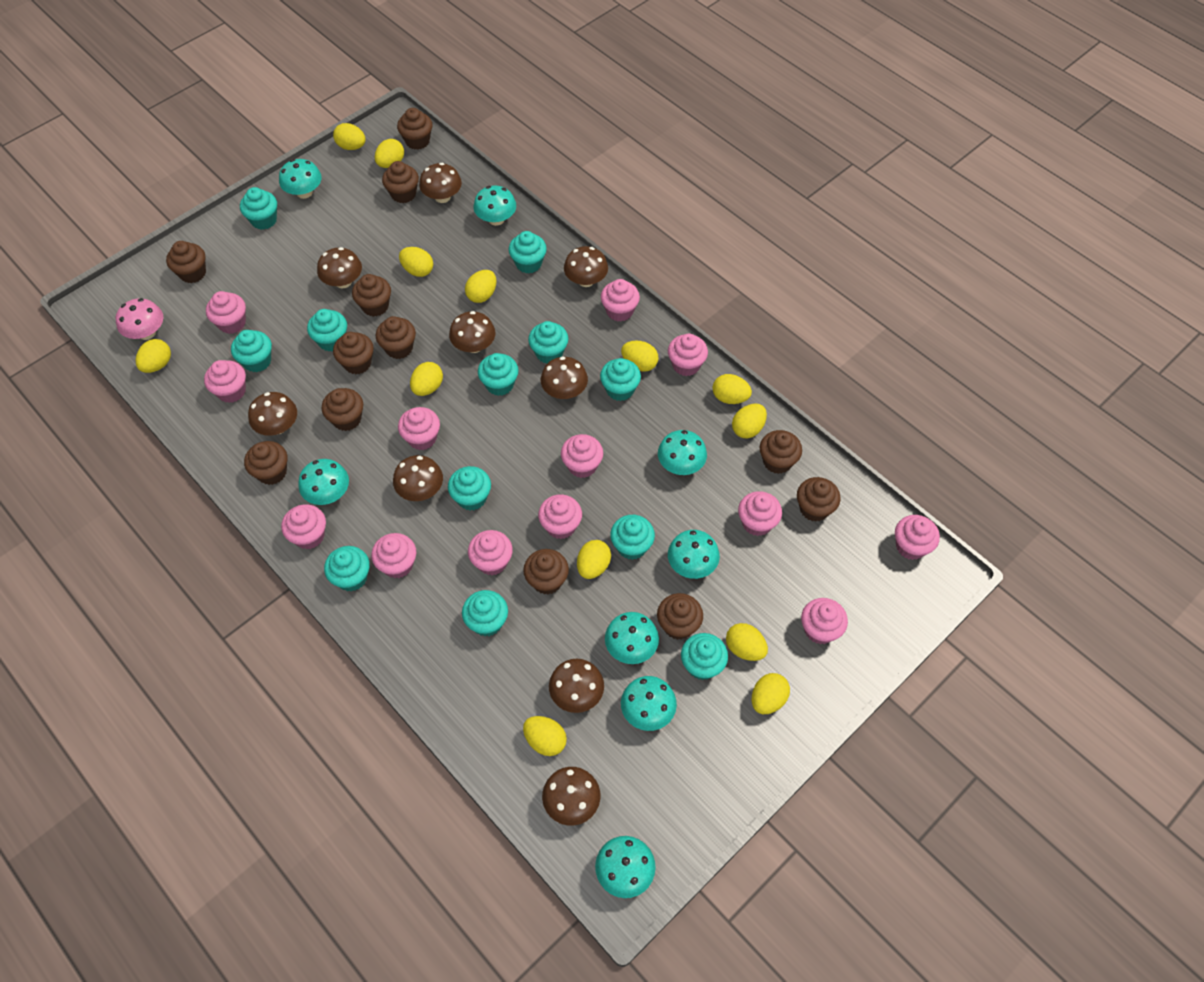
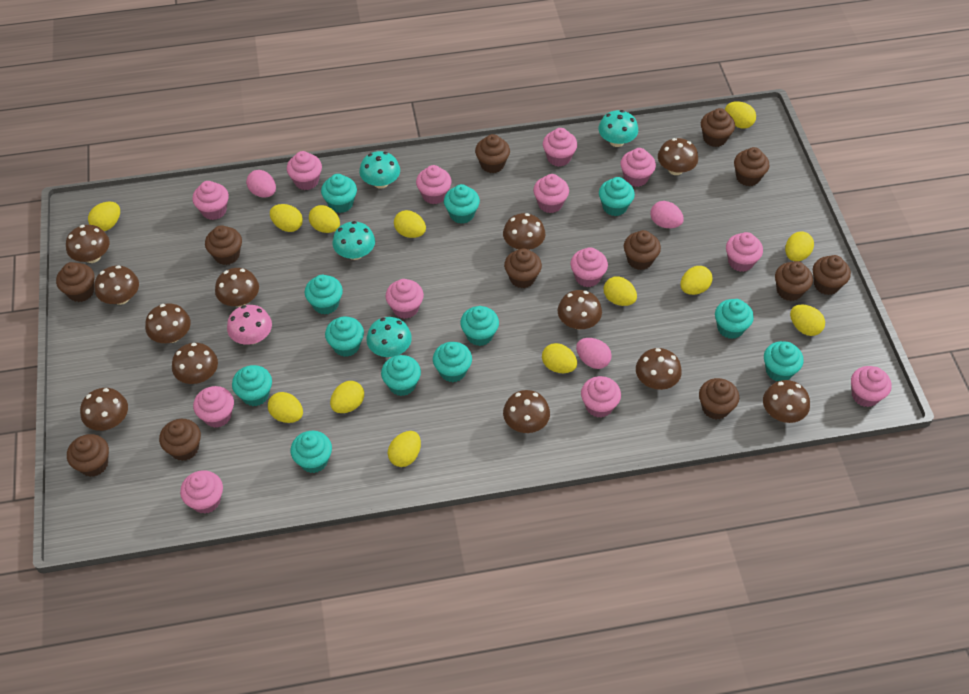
brown mushroom: 9 -> 12
pink egg: 0 -> 3
turquoise mushroom: 8 -> 4

